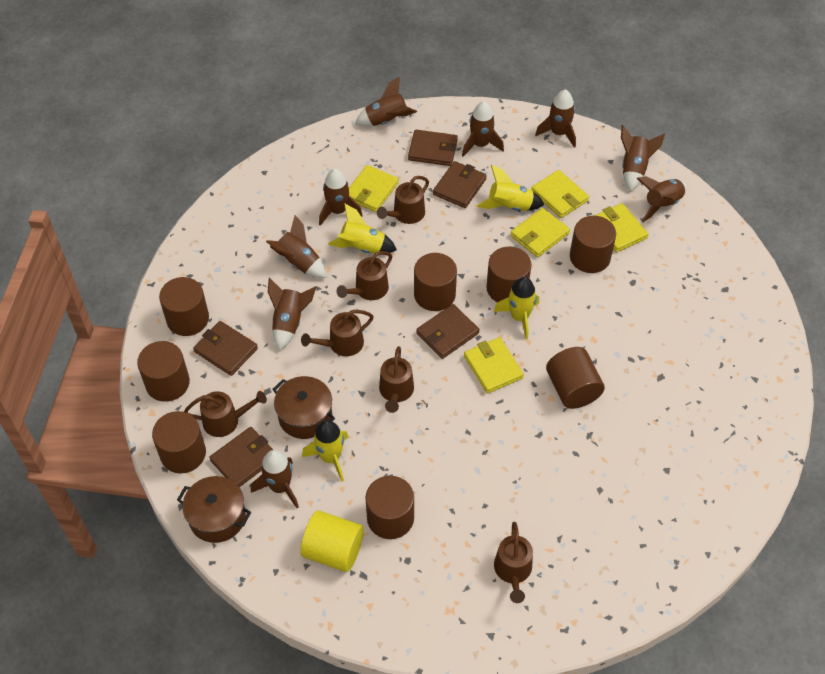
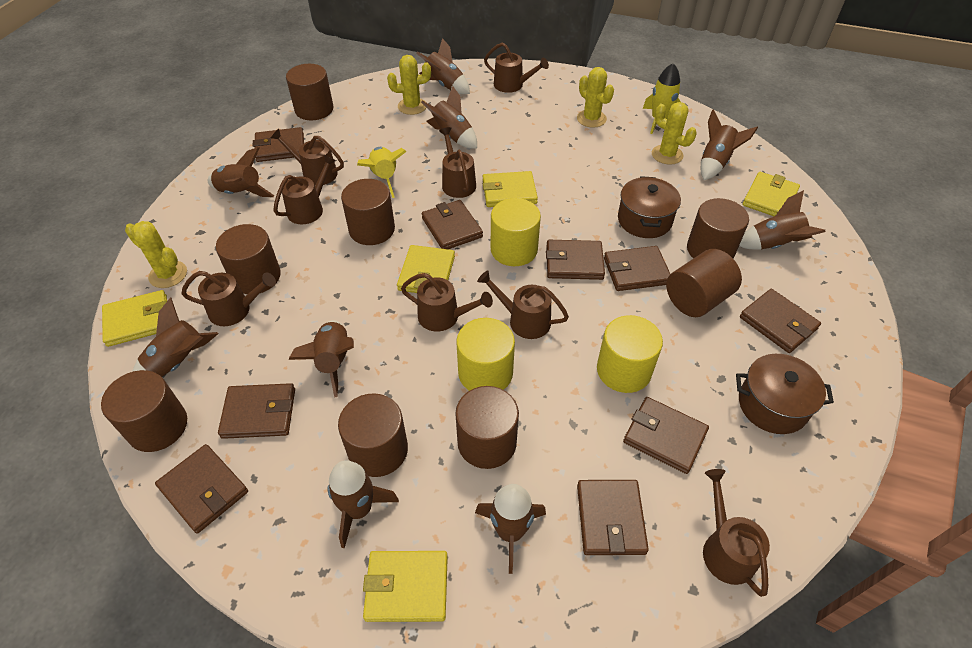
brown wallet: 5 -> 9
brown watering can: 6 -> 8
yellow cactus: 0 -> 4
yellow cylinder: 1 -> 3
yellow rocket: 4 -> 2

